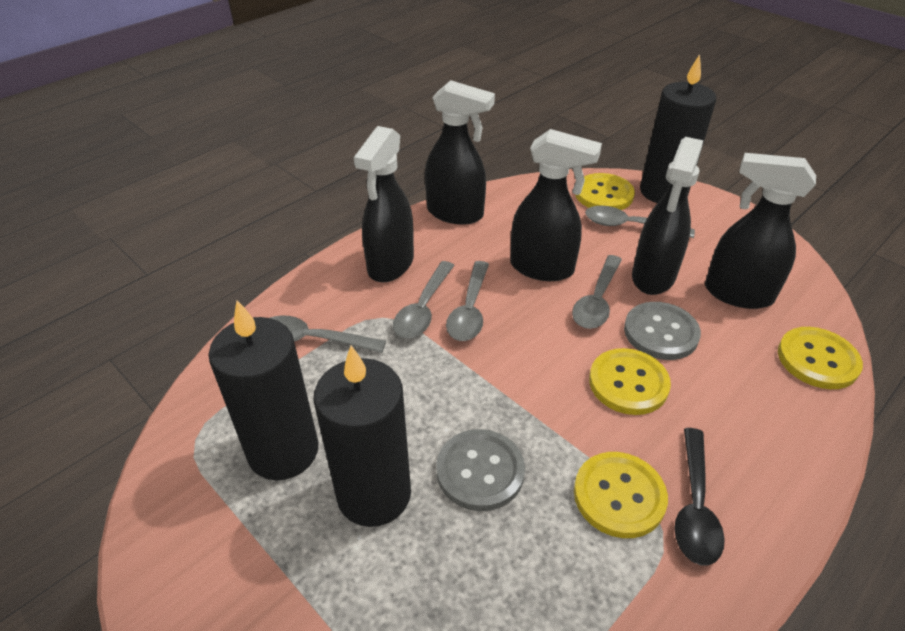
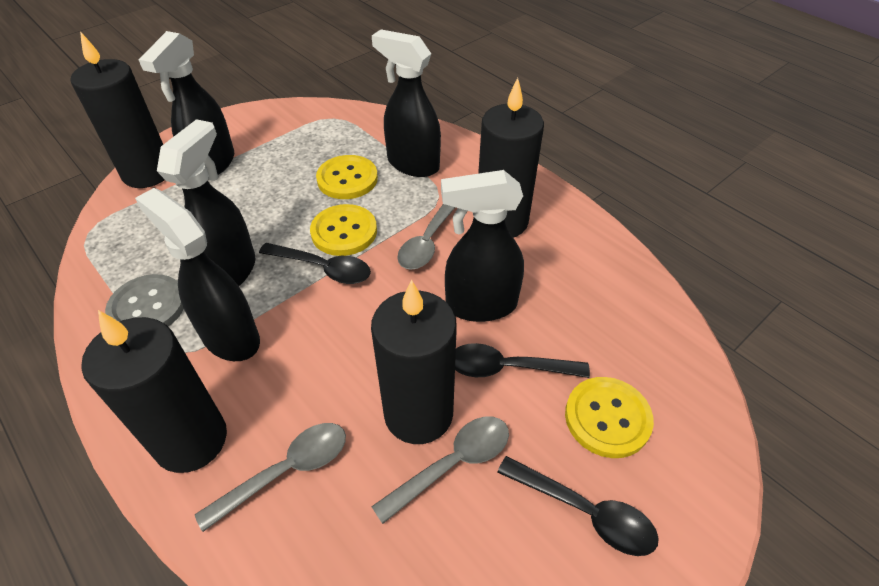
black candle: 3 -> 4
black spoon: 1 -> 3
grey button: 2 -> 1
grey spoon: 5 -> 3
yellow button: 4 -> 3

